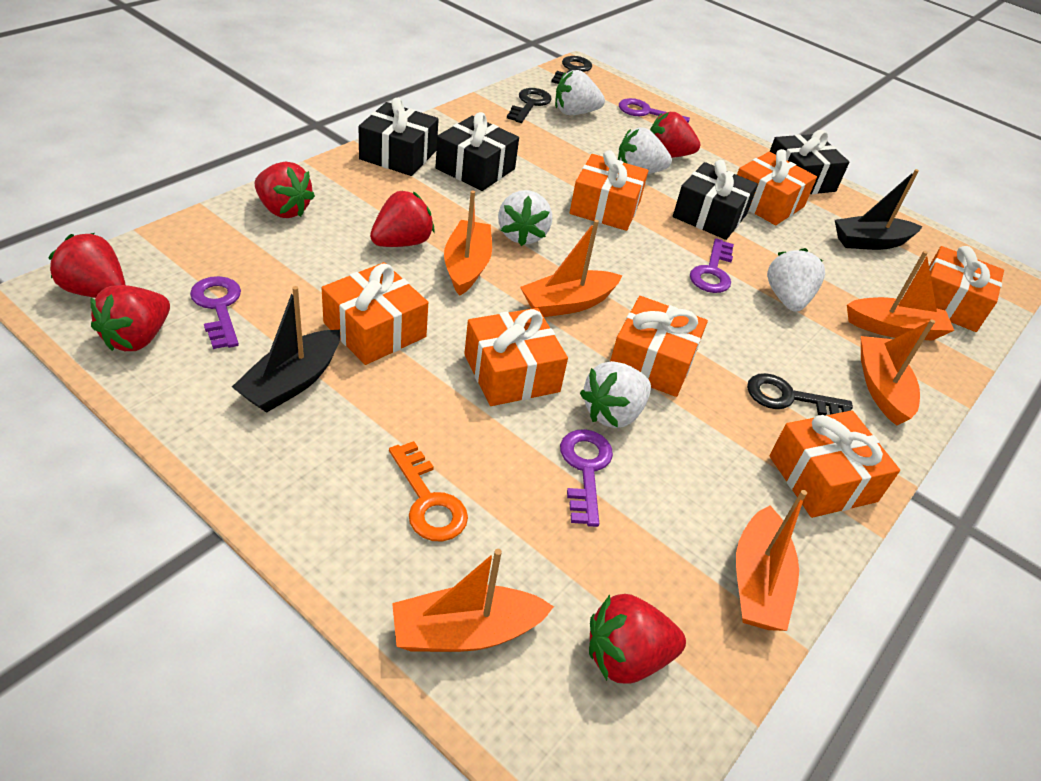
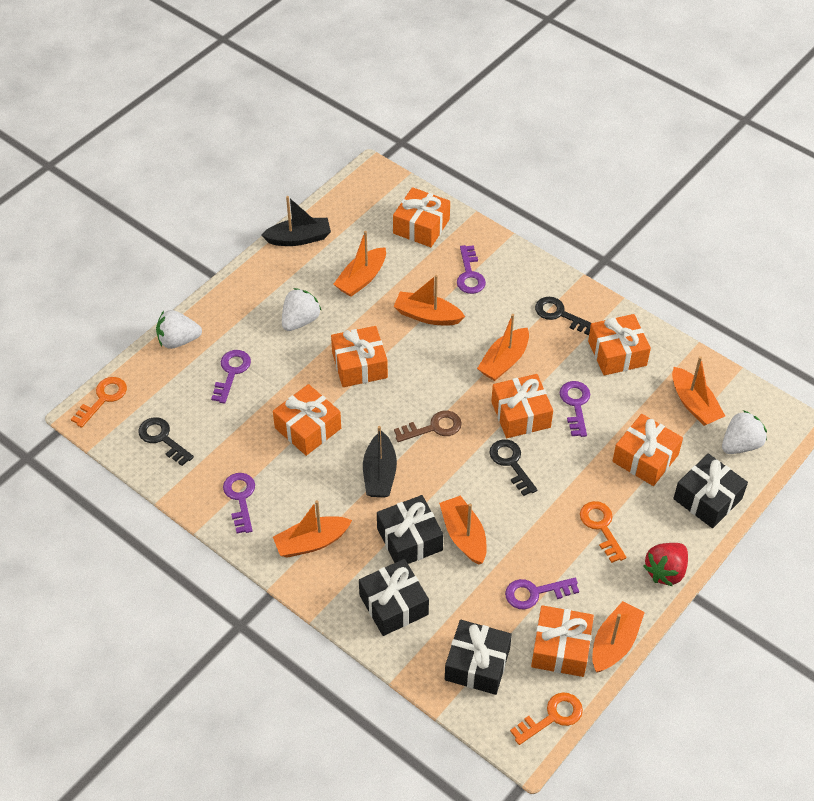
brown key: 0 -> 1
orange boat: 6 -> 7
orange key: 1 -> 3
purple key: 4 -> 5
red strawberry: 6 -> 1
white strawberry: 5 -> 3

